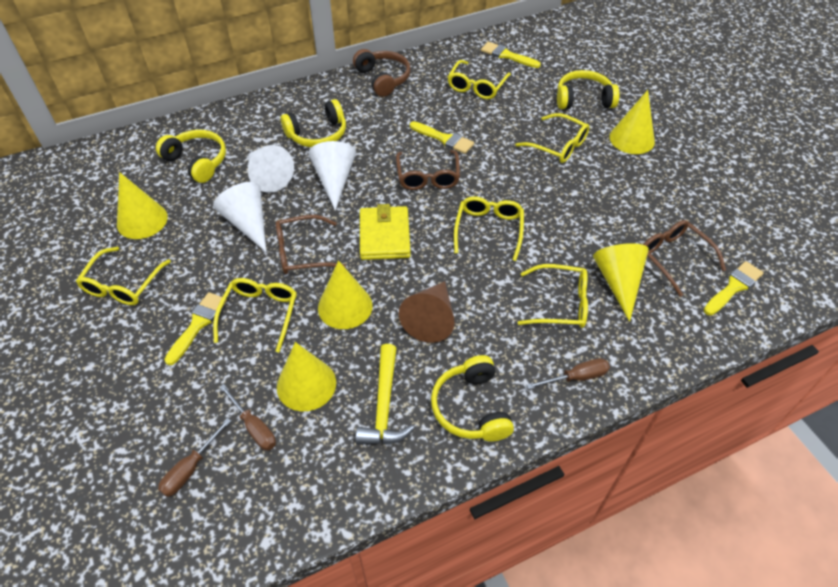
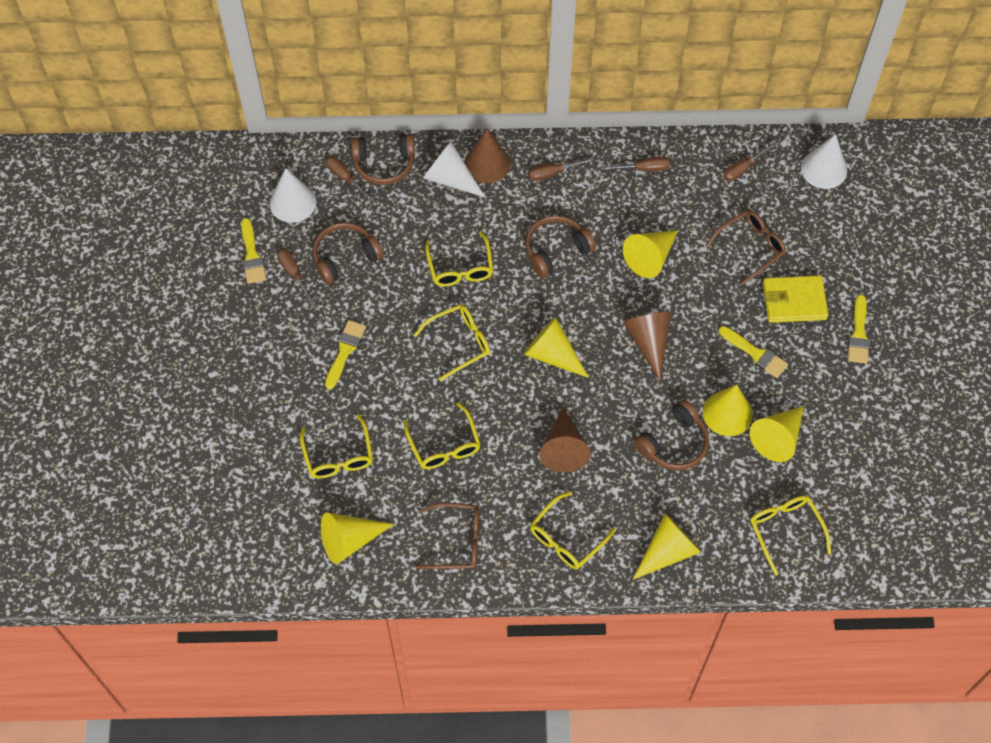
brown cone: 1 -> 3
brown glasses: 3 -> 2
brown headphones: 1 -> 4
brown screwdriver: 3 -> 5
yellow cone: 5 -> 6
yellow hammer: 1 -> 0
yellow headphones: 4 -> 0

